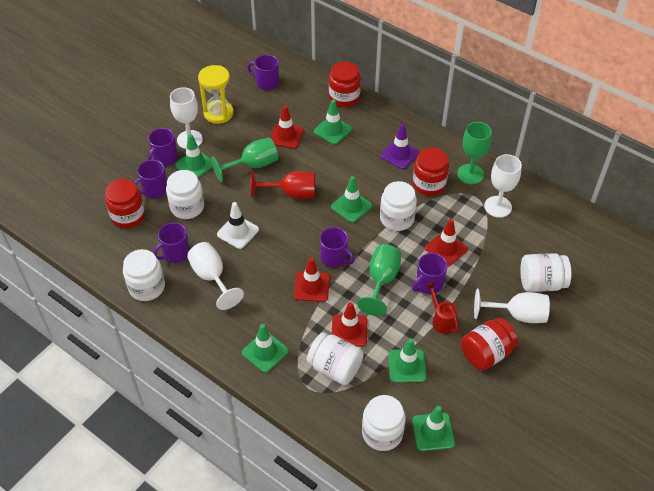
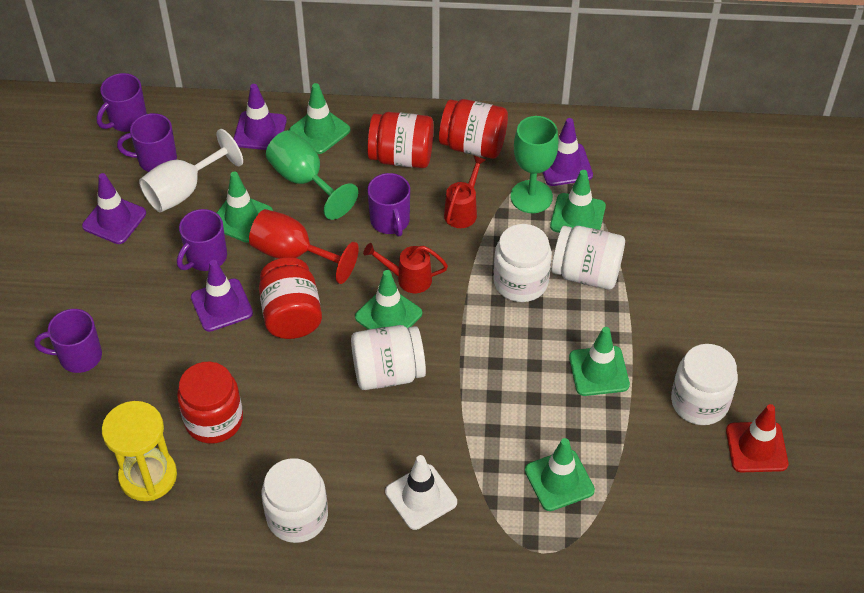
green goblet: 3 -> 2
purple mug: 6 -> 5
purple traffic cone: 1 -> 4
red traffic cone: 4 -> 1
red watering can: 1 -> 2
white goblet: 4 -> 1
white jar: 6 -> 5

